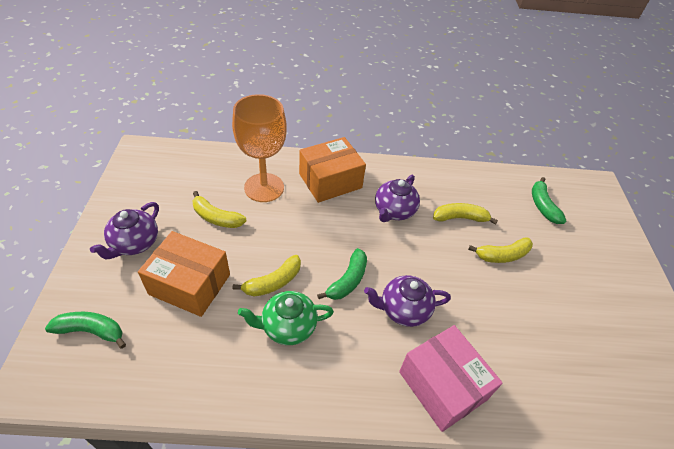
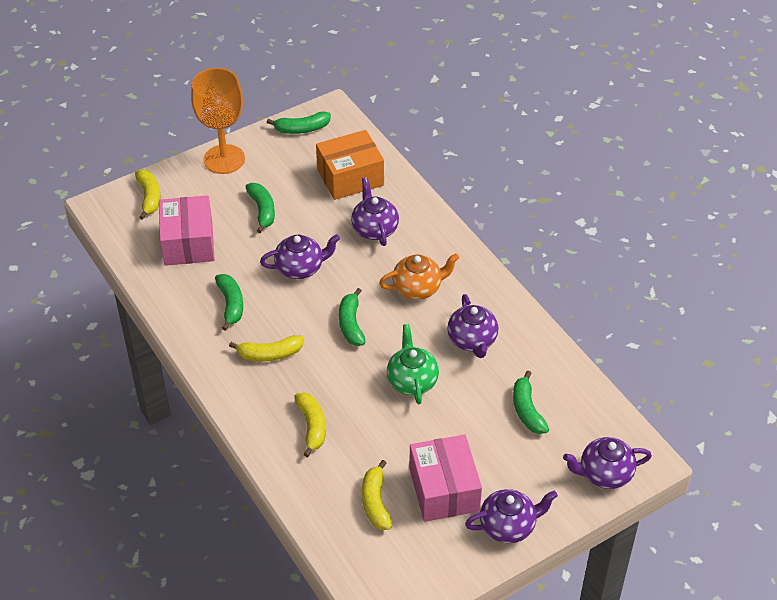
green banana: 3 -> 5
orange box: 2 -> 1
orange teapot: 0 -> 1
pink box: 1 -> 2
purple teapot: 3 -> 5

